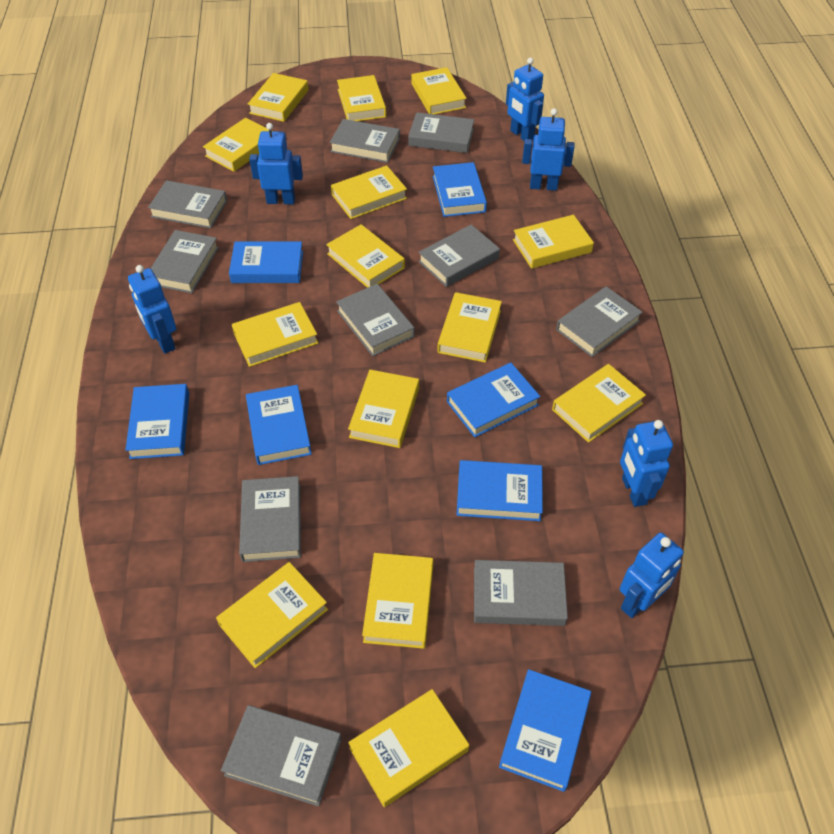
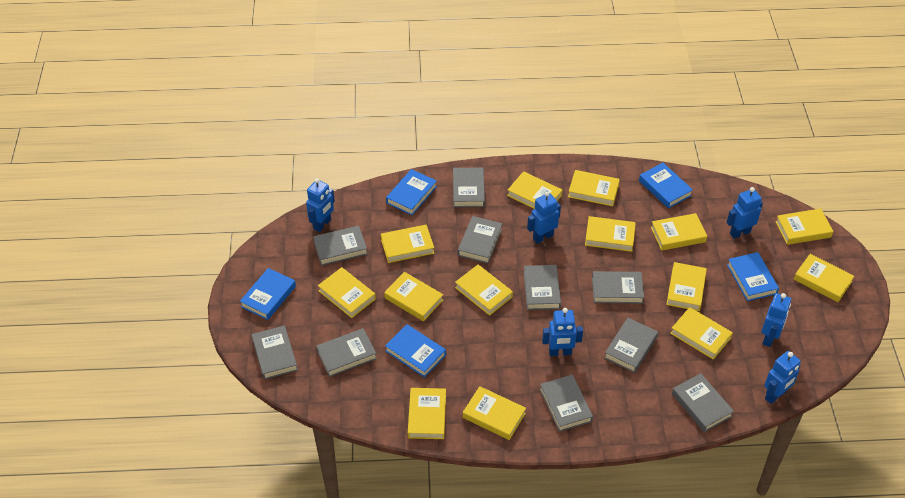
blue book: 7 -> 5

